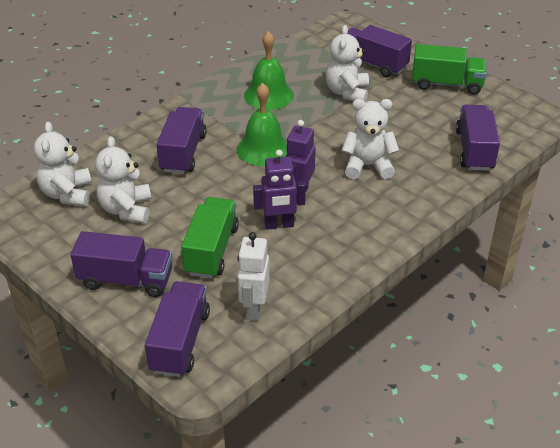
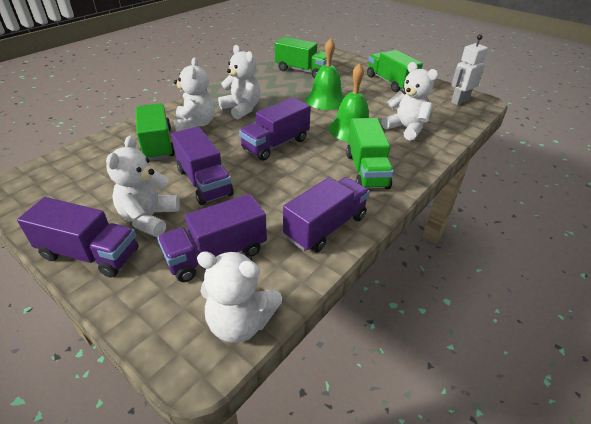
green truck: 2 -> 4
purple robot: 2 -> 0
white teddy bear: 4 -> 5

